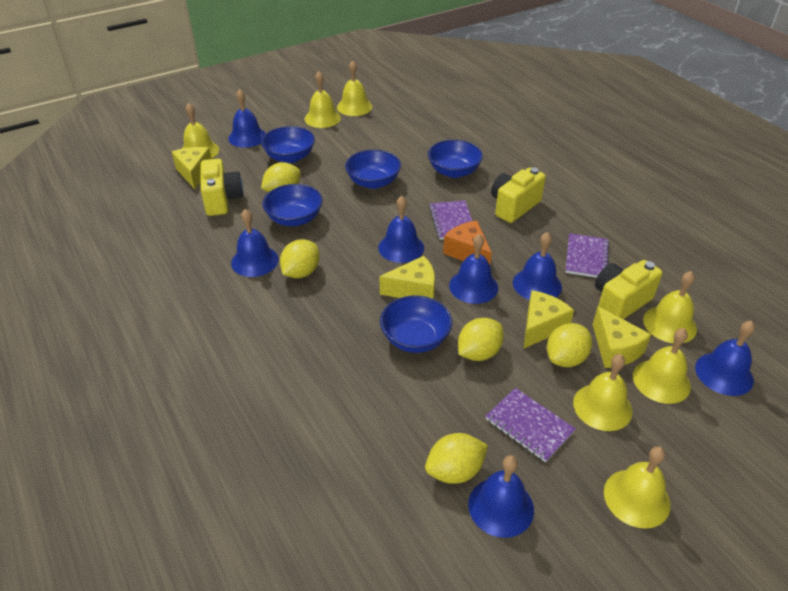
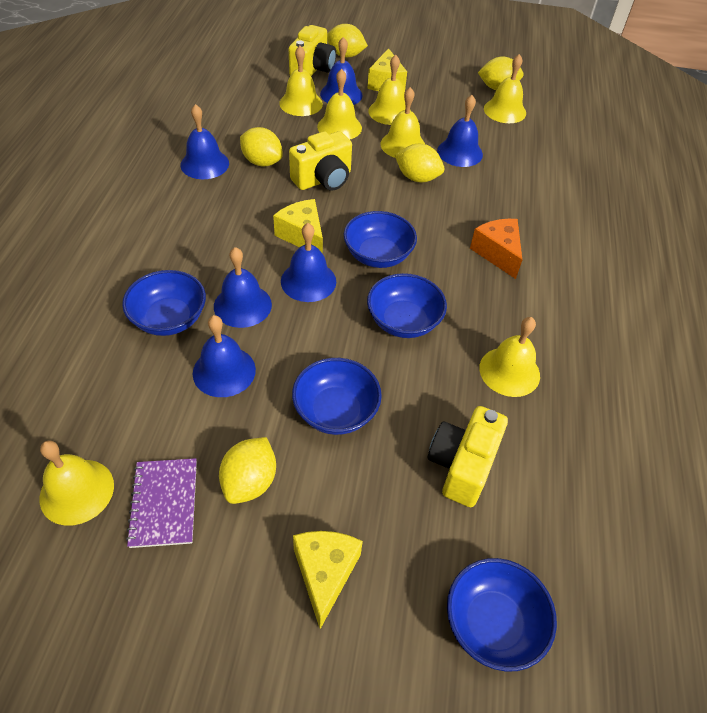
blue bell: 7 -> 6
purple notebook: 3 -> 1
yellow cheese: 4 -> 3

